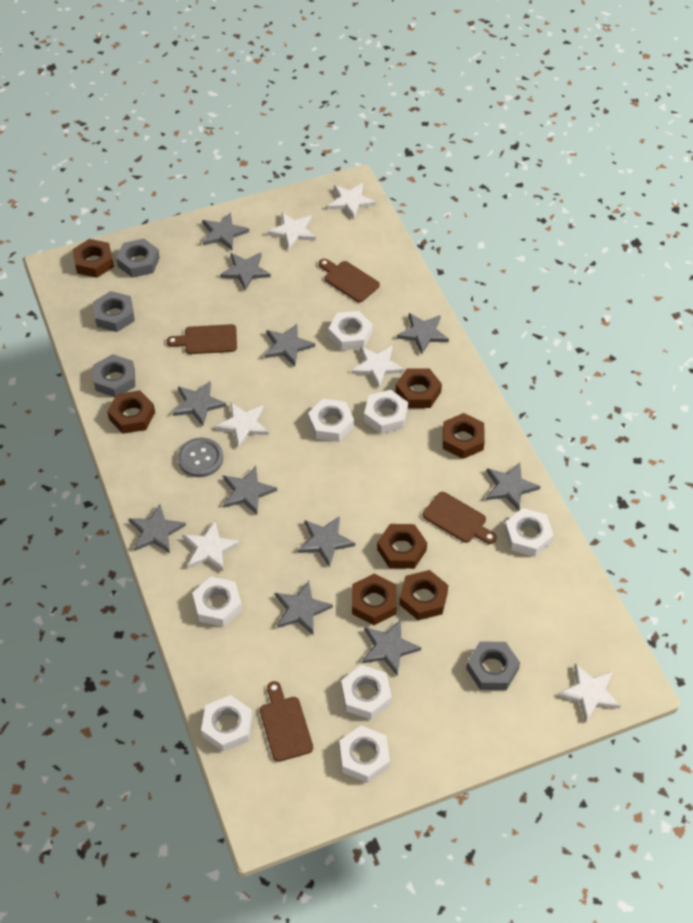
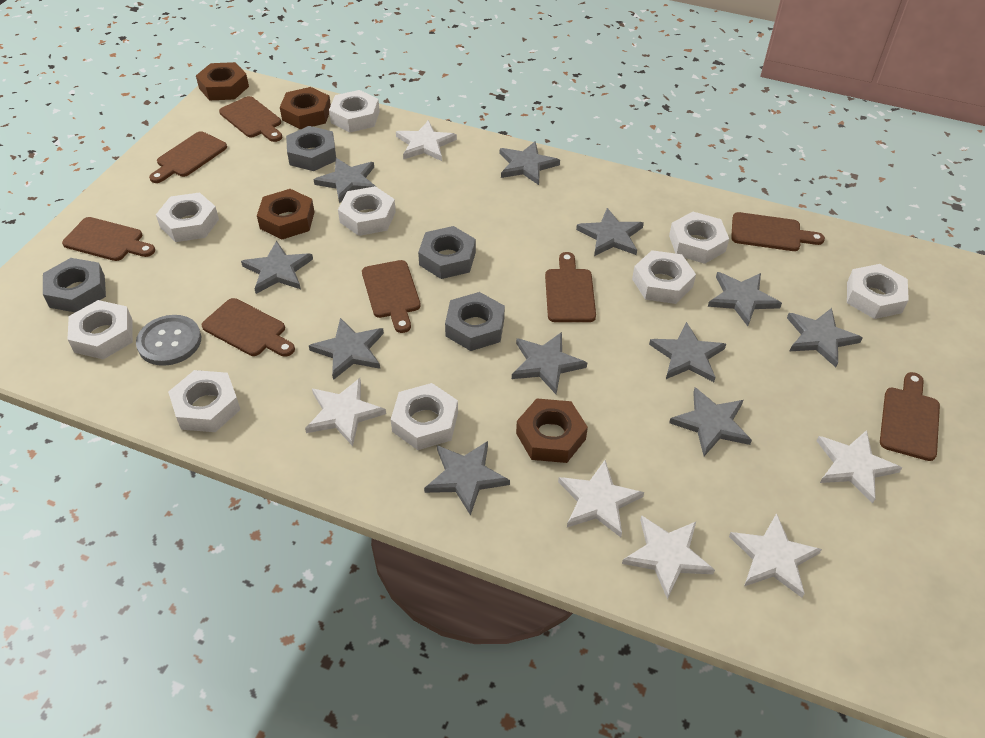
brown cutting board: 4 -> 8
brown nut: 7 -> 4
white nut: 8 -> 9

